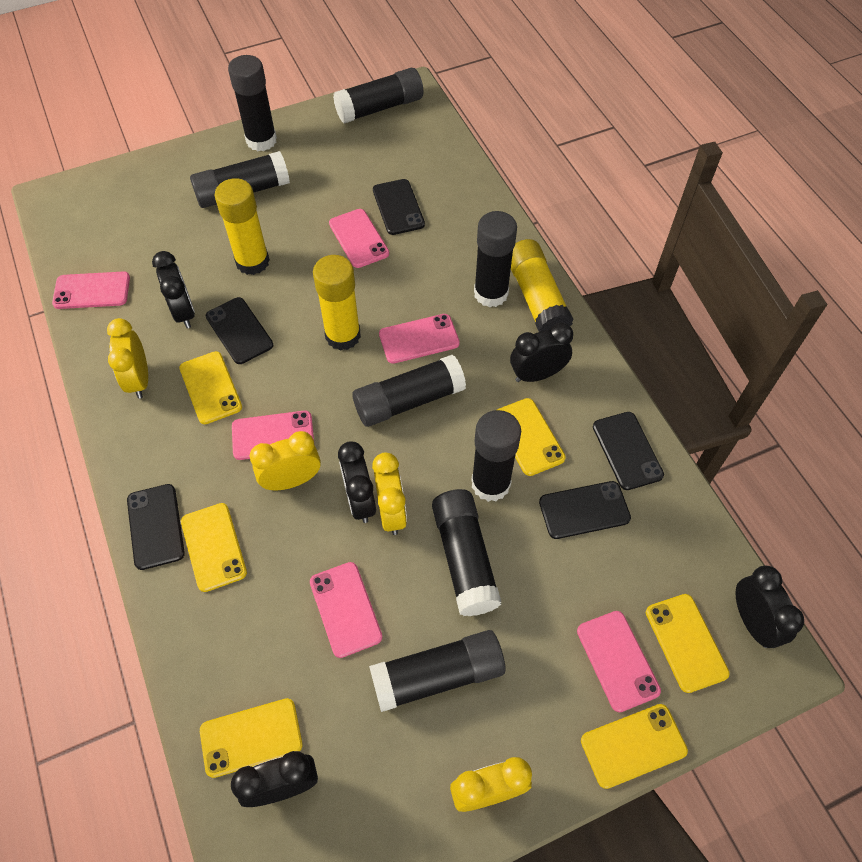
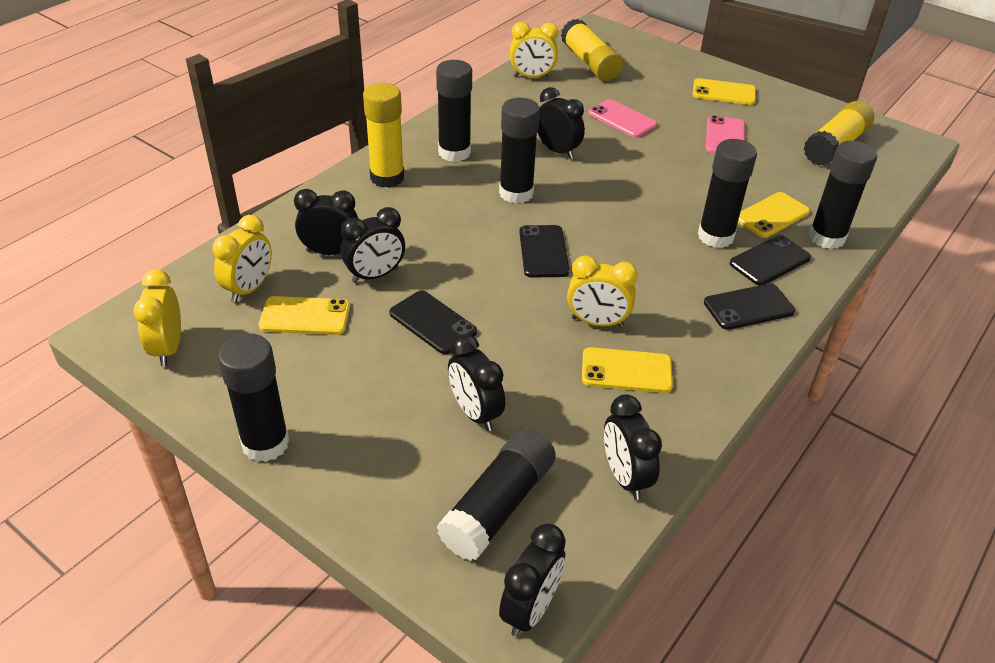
black clock: 5 -> 6
black glue stick: 8 -> 6
black phone: 5 -> 4
pink phone: 6 -> 2
yellow phone: 6 -> 4

